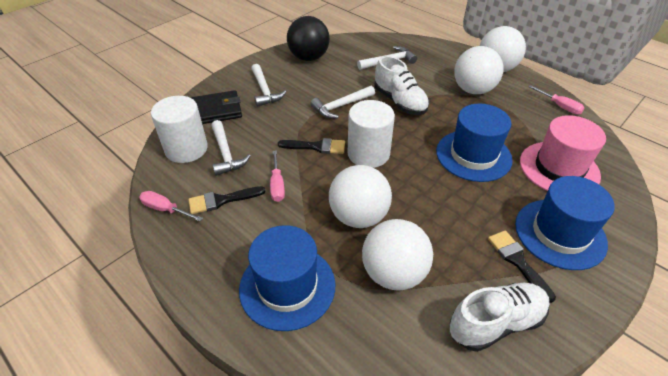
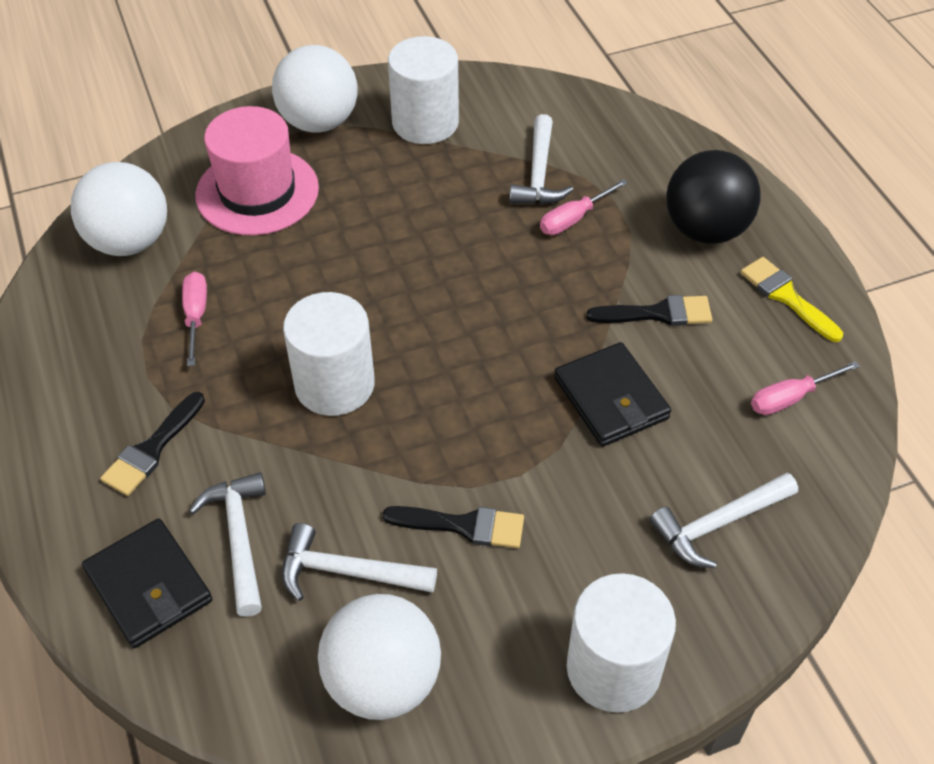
black wallet: 1 -> 2
blue hat: 3 -> 0
white ball: 4 -> 3
white cylinder: 2 -> 3
white shoe: 2 -> 0
yellow brush: 0 -> 1

